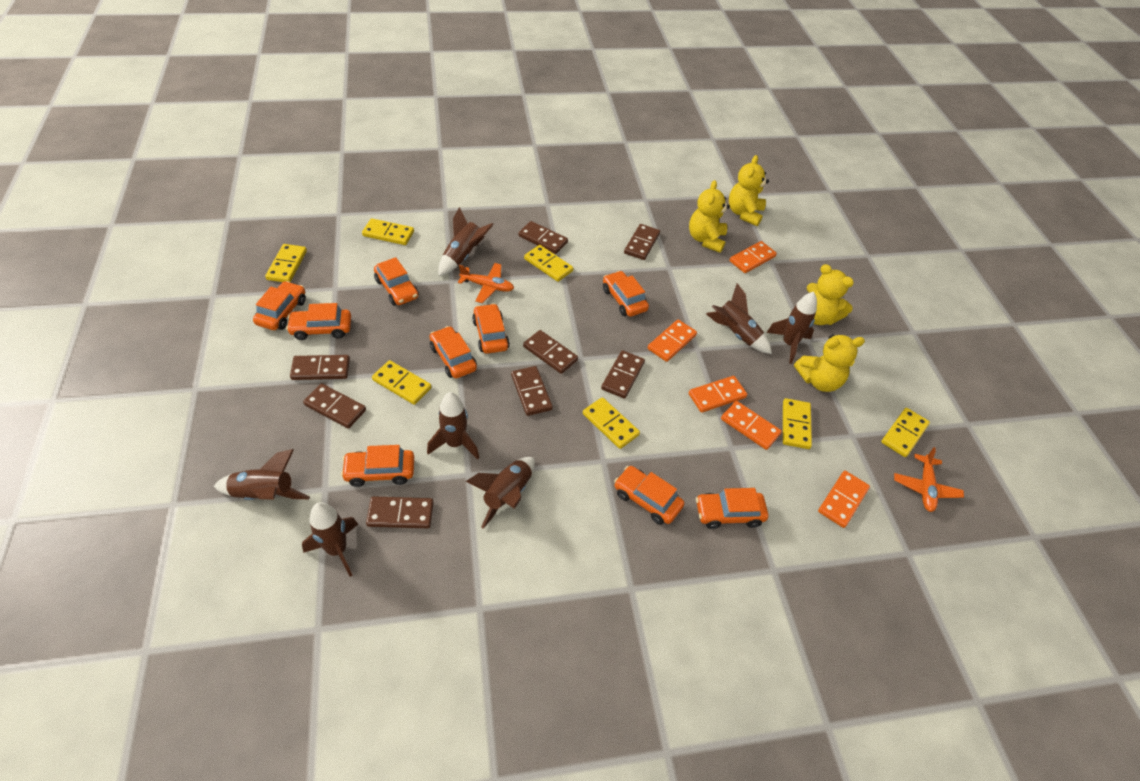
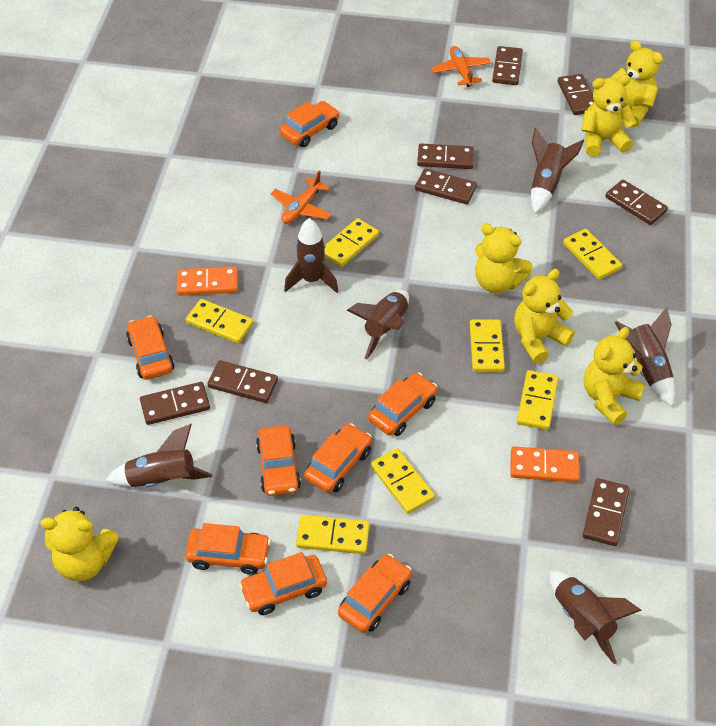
brown rocket: 7 -> 6
orange car: 9 -> 8
orange domino: 5 -> 2
yellow teddy bear: 4 -> 6

